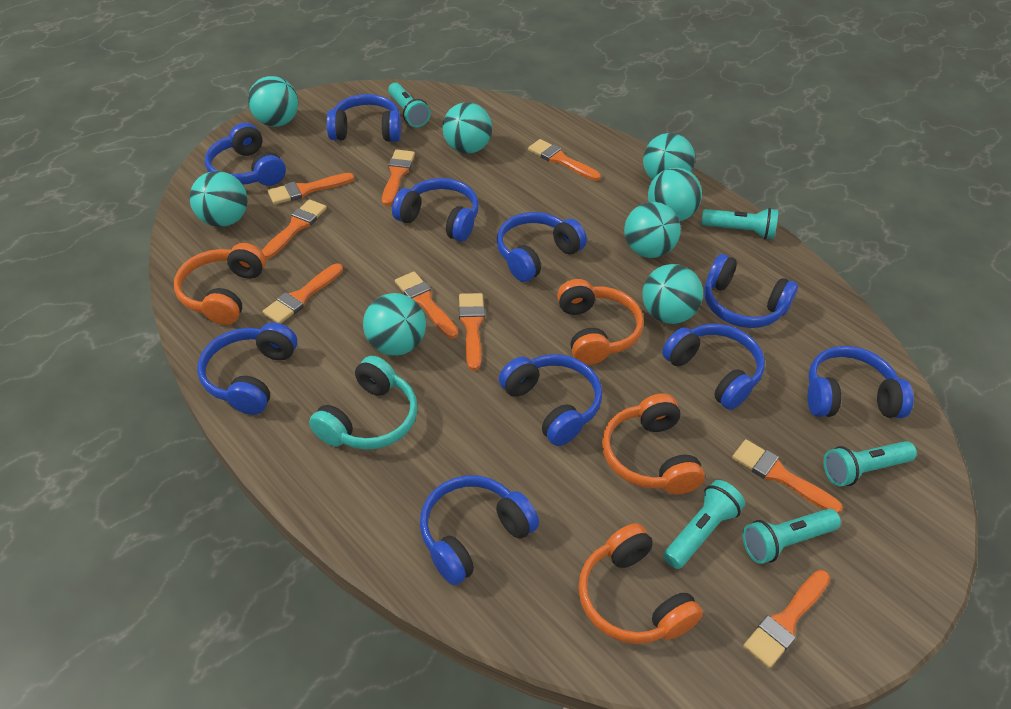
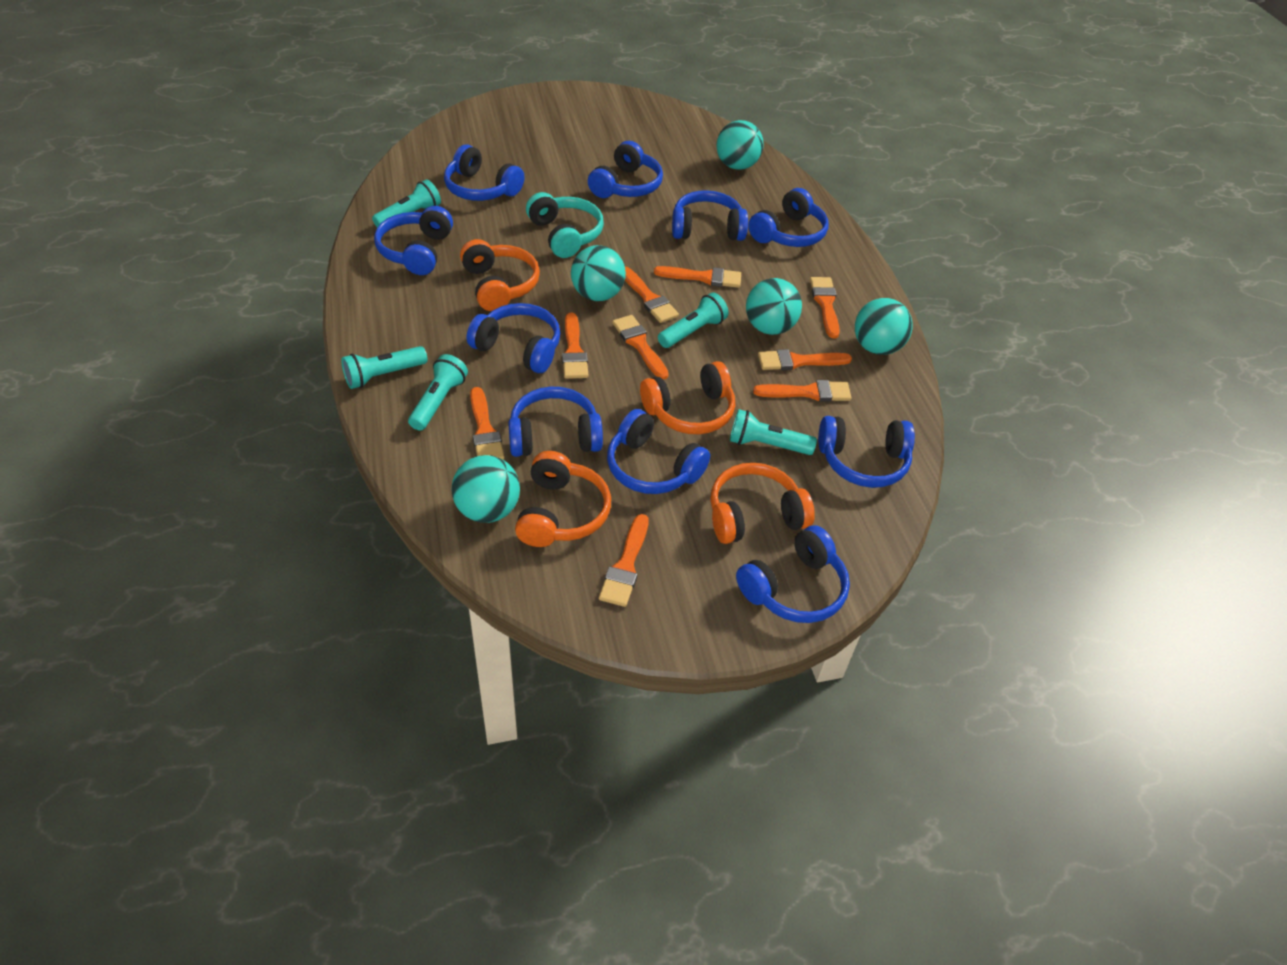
turquoise ball: 8 -> 5

